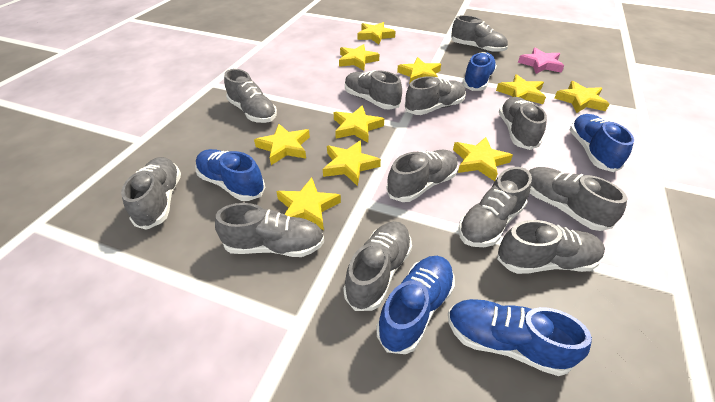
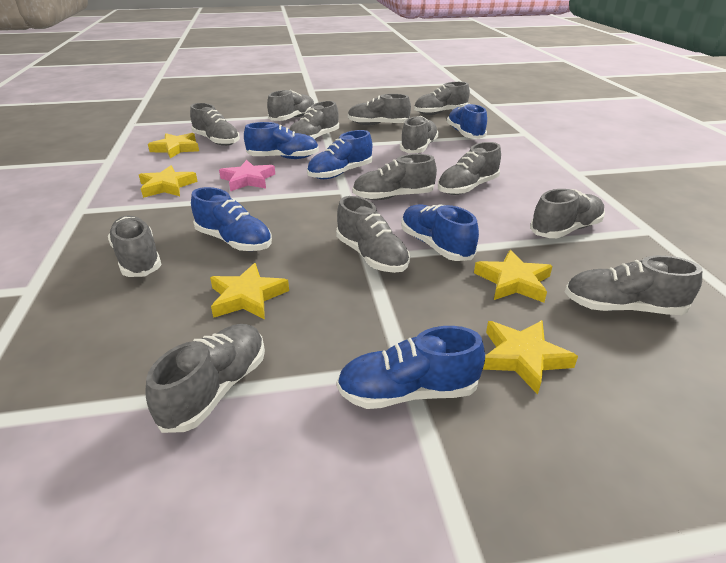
blue shoe: 5 -> 6
grey shoe: 12 -> 13
yellow star: 10 -> 5

